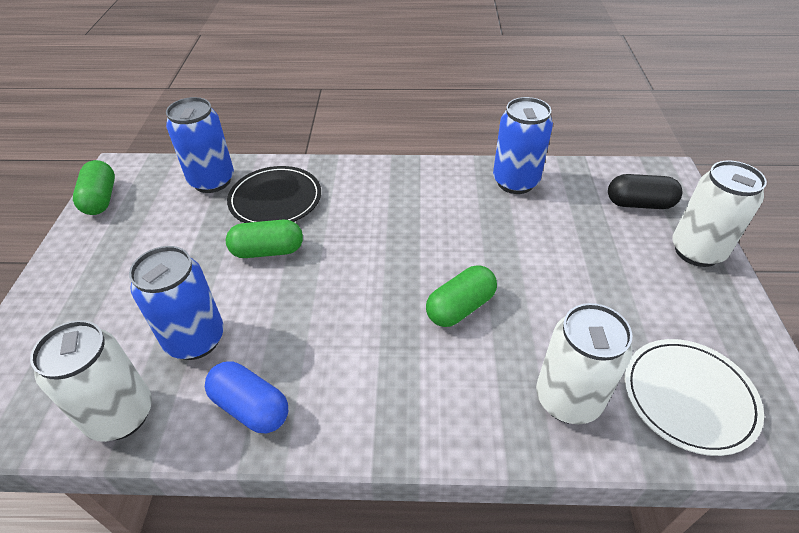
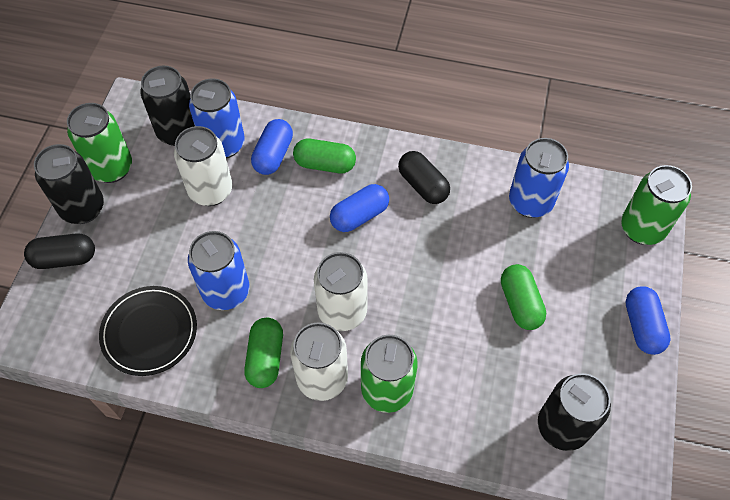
black can: 0 -> 3
black capsule: 1 -> 2
blue capsule: 1 -> 3
green can: 0 -> 3
white plate: 1 -> 0

